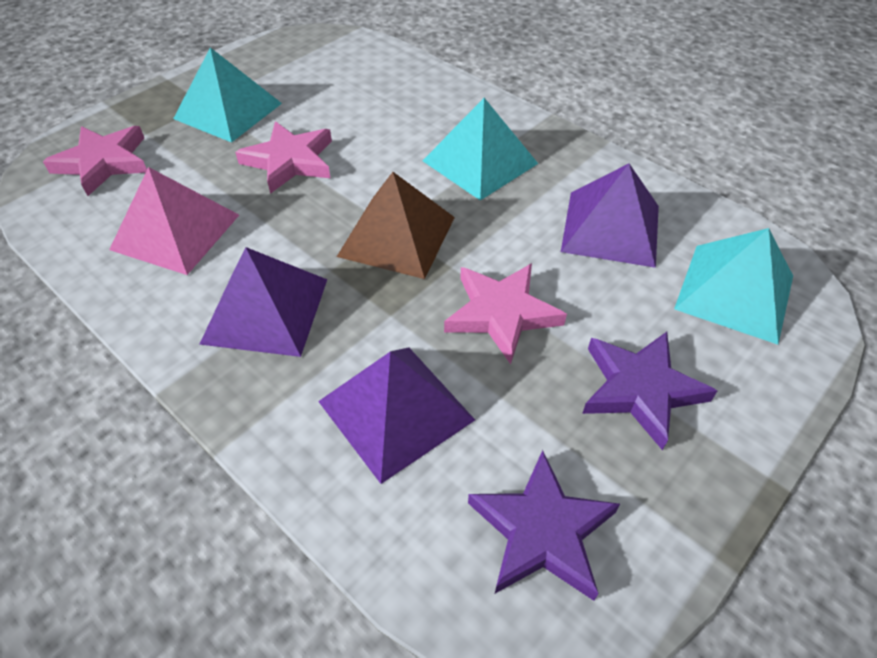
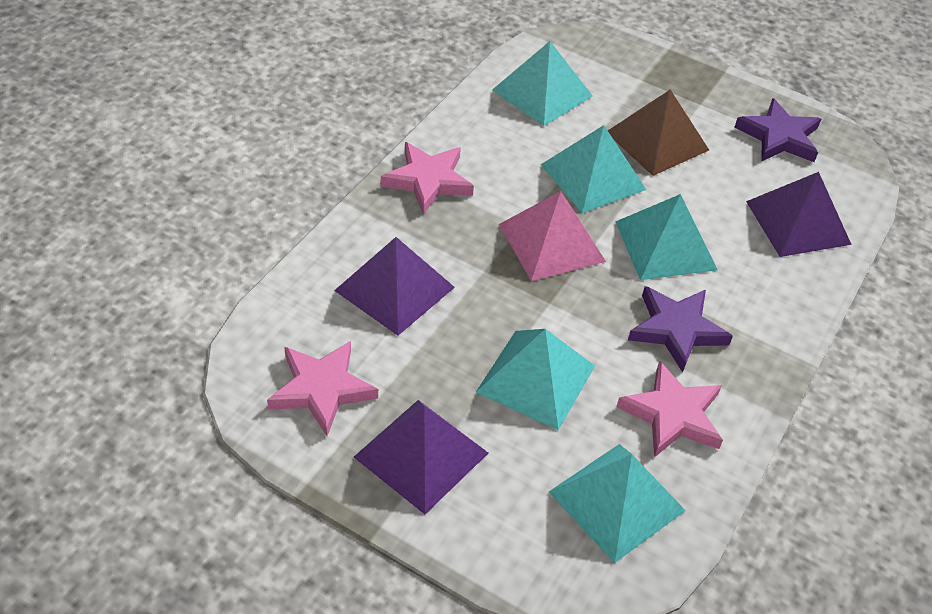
turquoise pyramid: 3 -> 5

